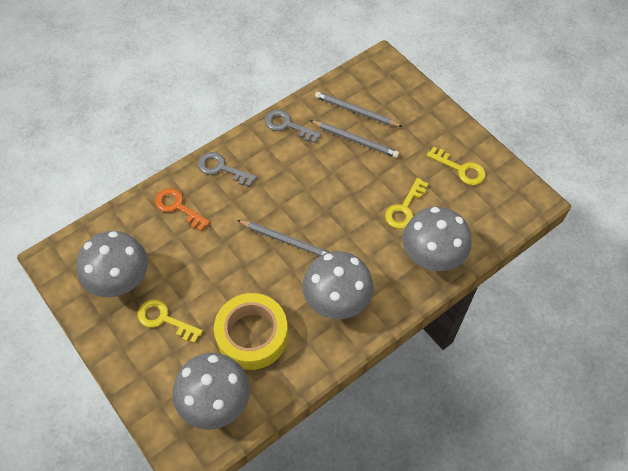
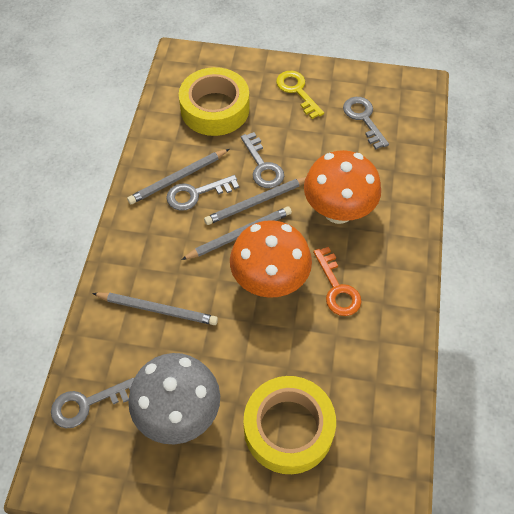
grey key: 2 -> 4
grey mushroom: 4 -> 1
grey pencil: 3 -> 4
orange mushroom: 0 -> 2
yellow key: 3 -> 1
yellow tape: 1 -> 2

